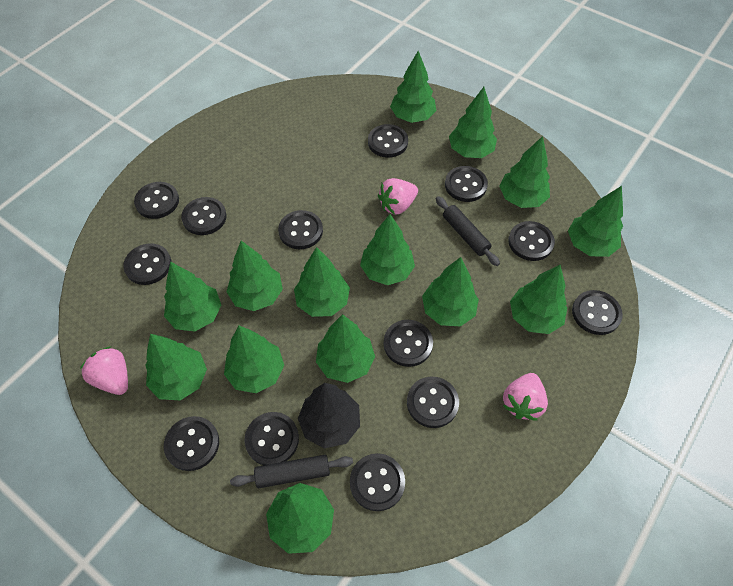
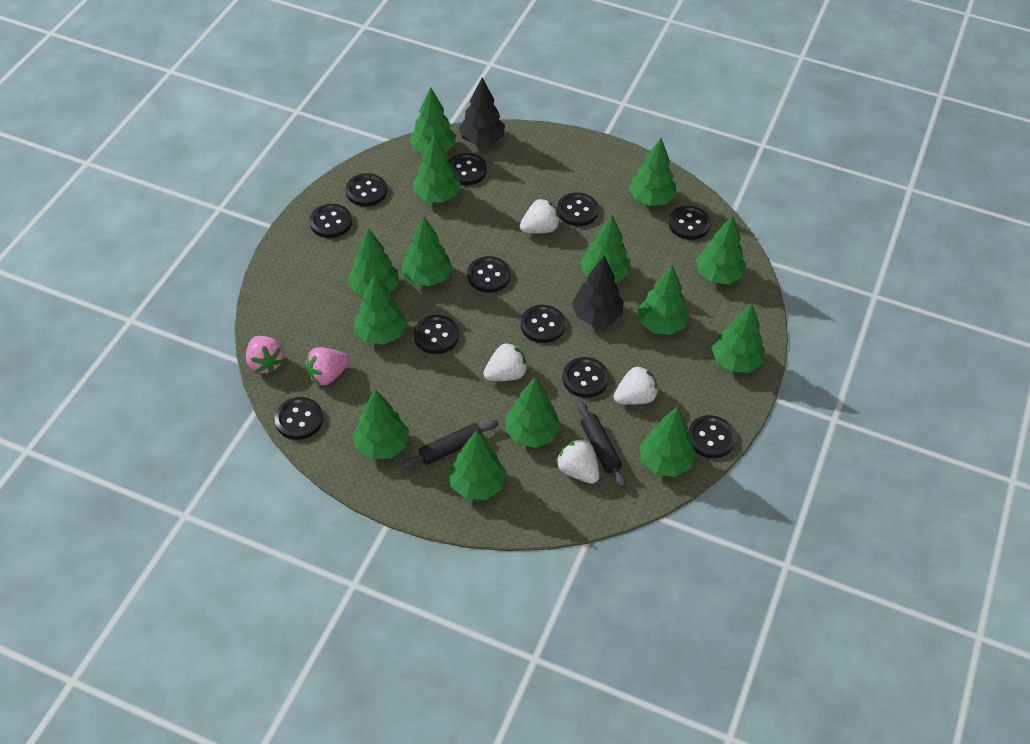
black button: 13 -> 11
black tree: 1 -> 2
pink strawberry: 3 -> 2
white strawberry: 0 -> 4

